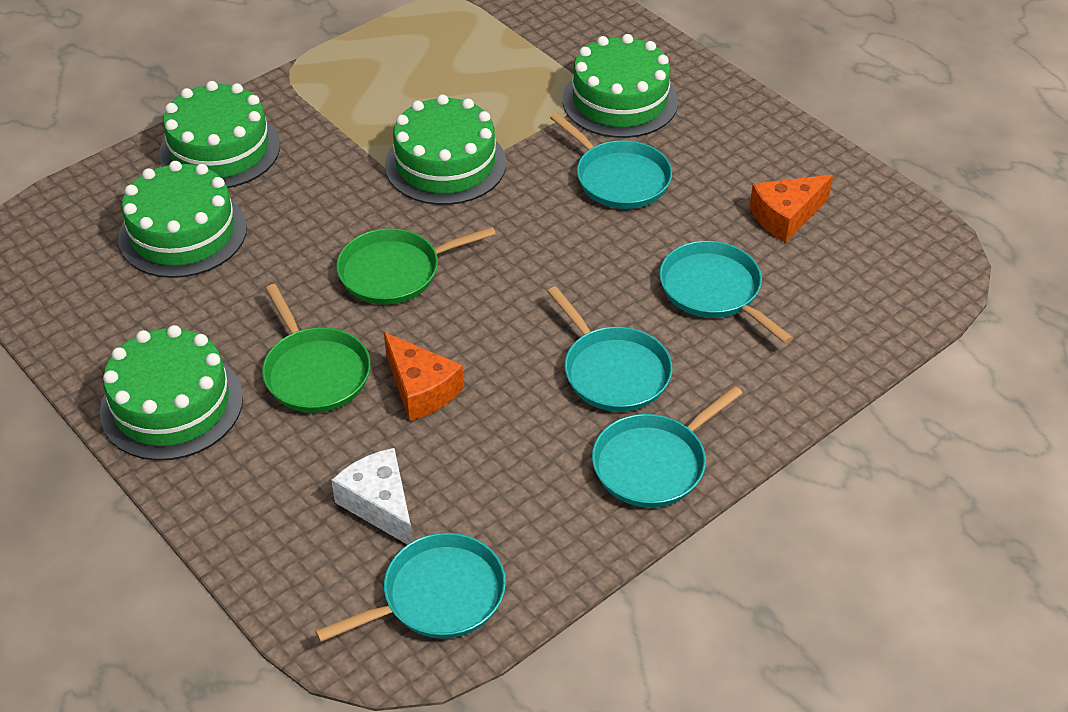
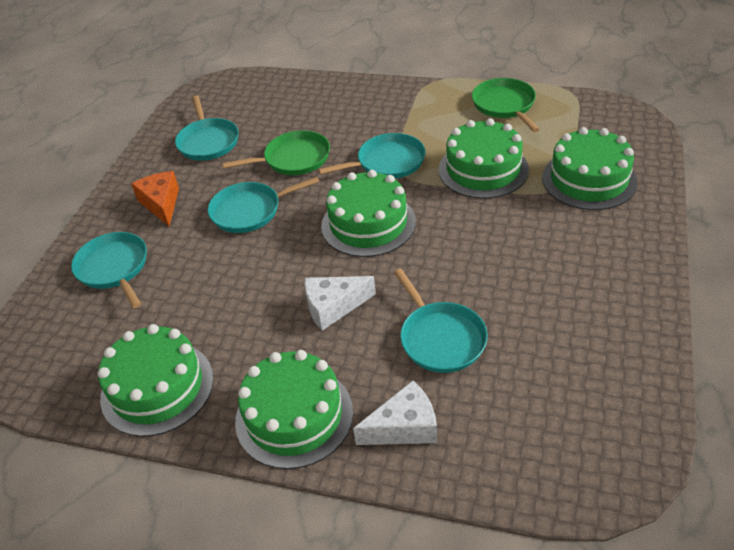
orange cheese: 2 -> 1
white cheese: 1 -> 2

